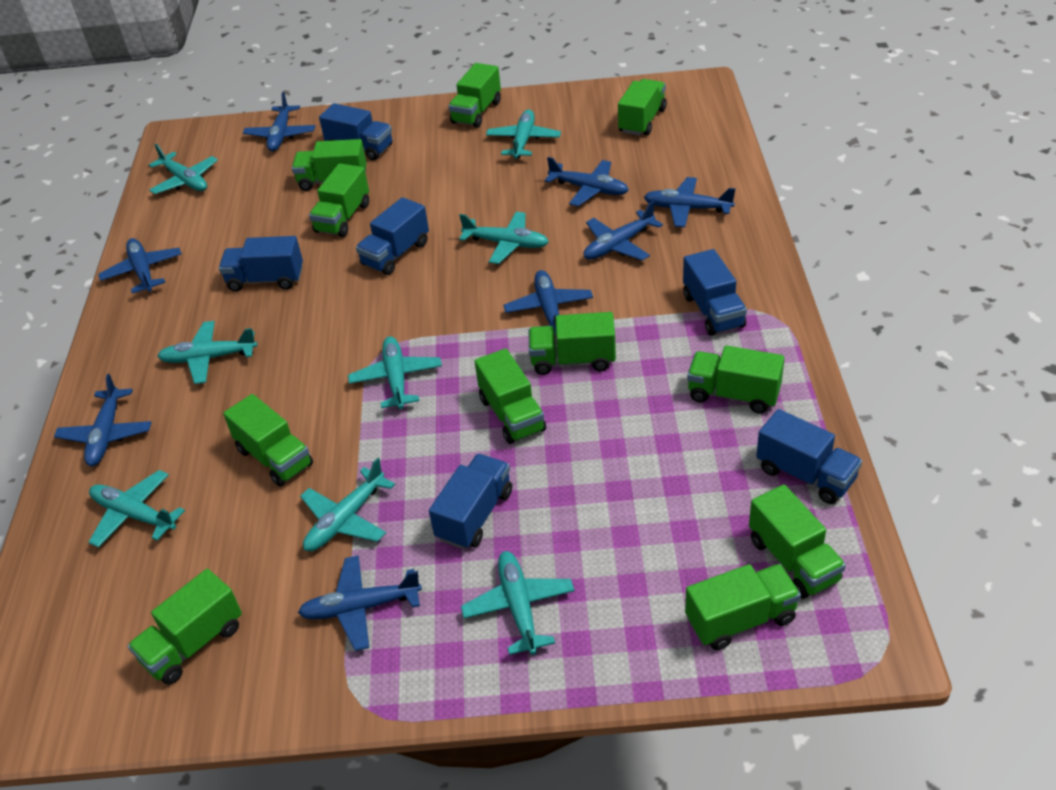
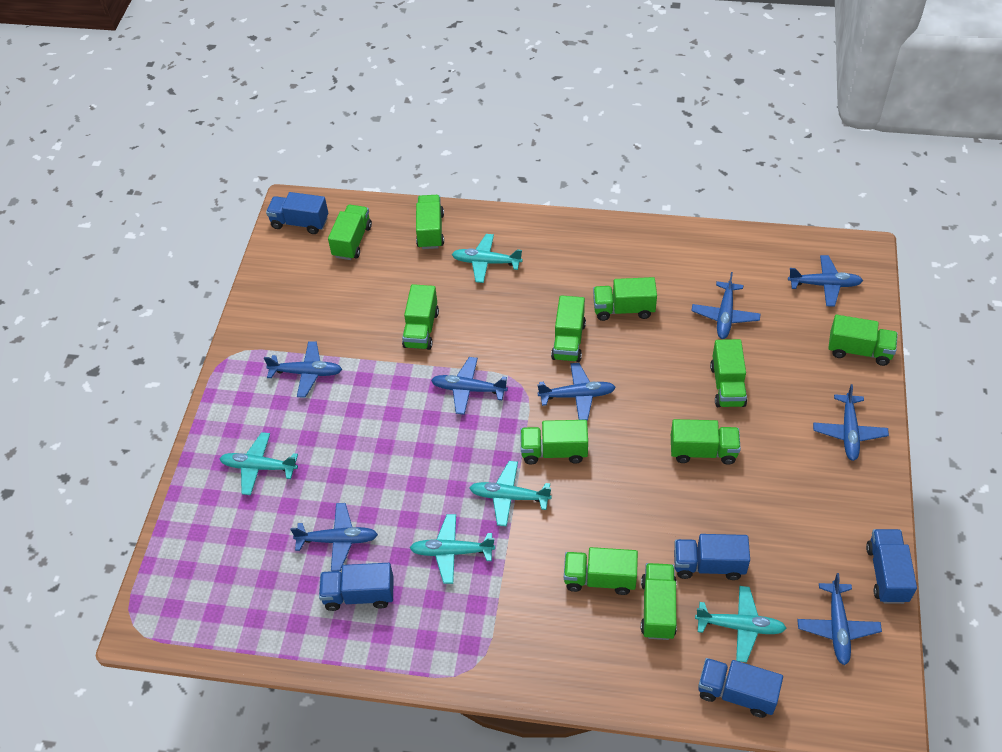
blue truck: 6 -> 5
turquoise plane: 8 -> 5

